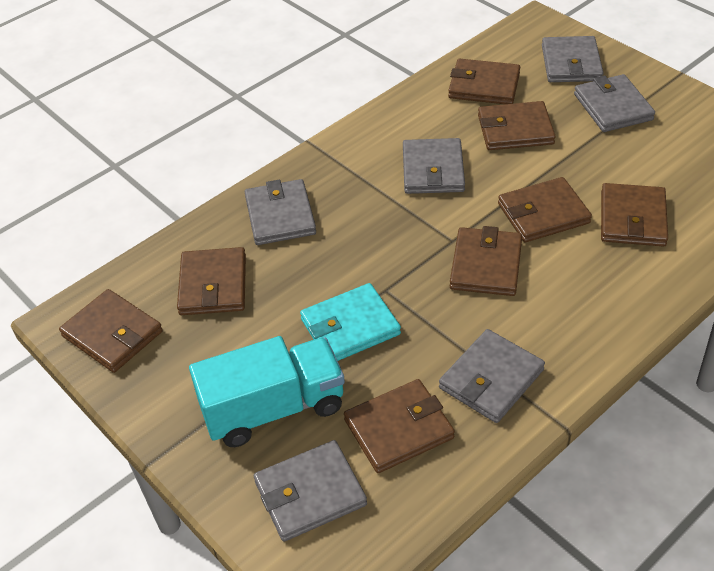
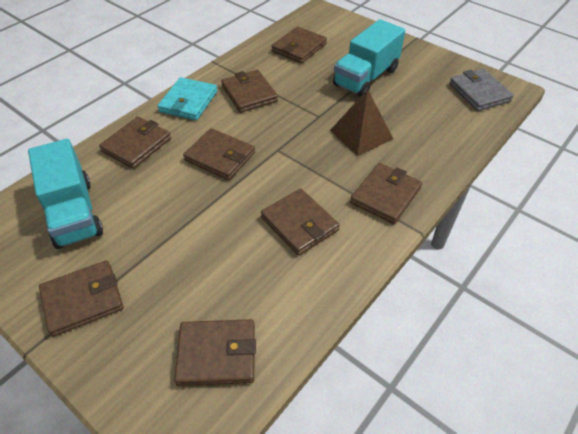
brown pyramid: 0 -> 1
grey wallet: 6 -> 1
turquoise truck: 1 -> 2

